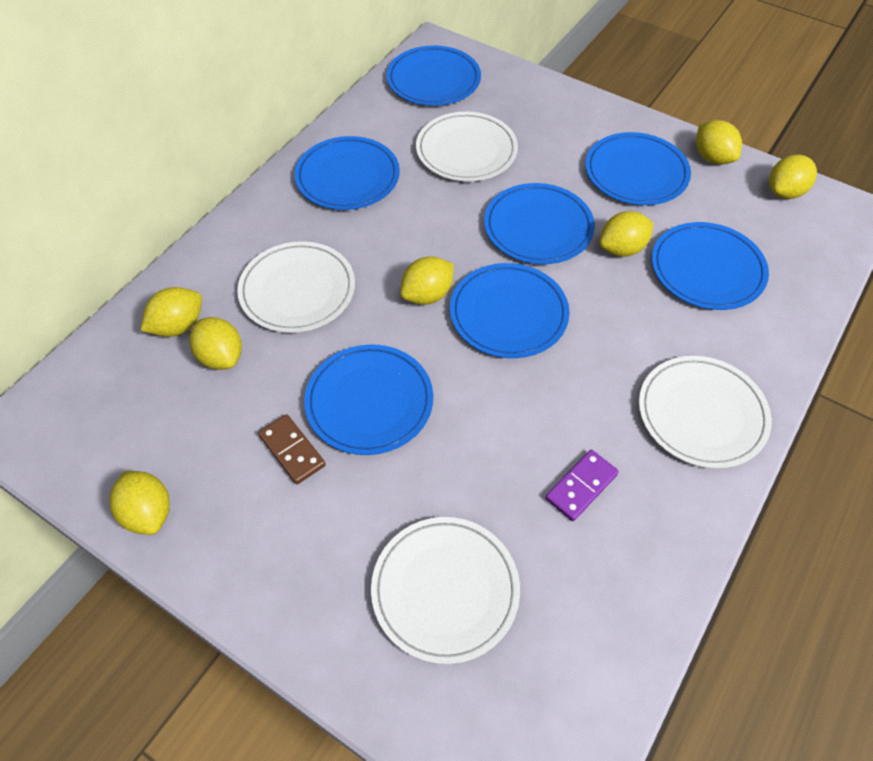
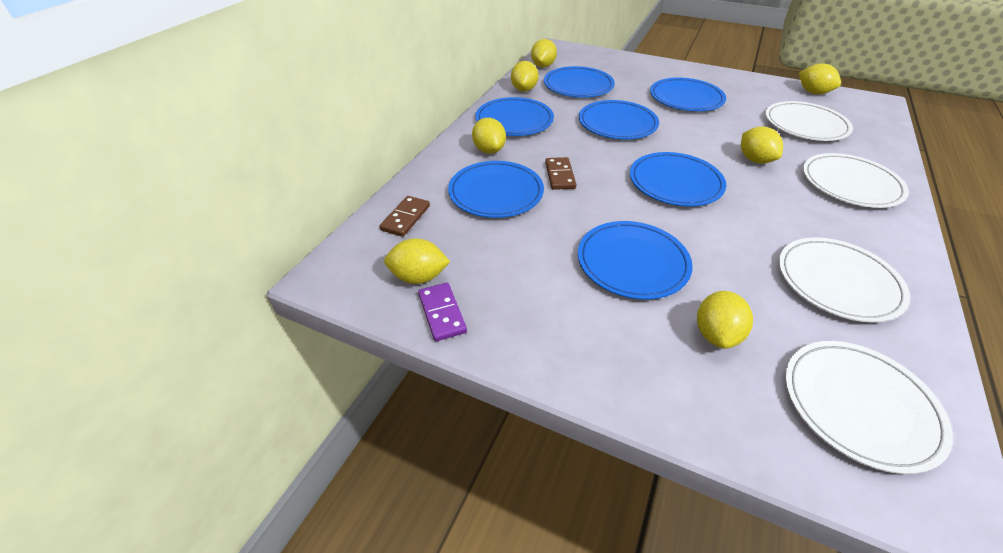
brown domino: 1 -> 2

